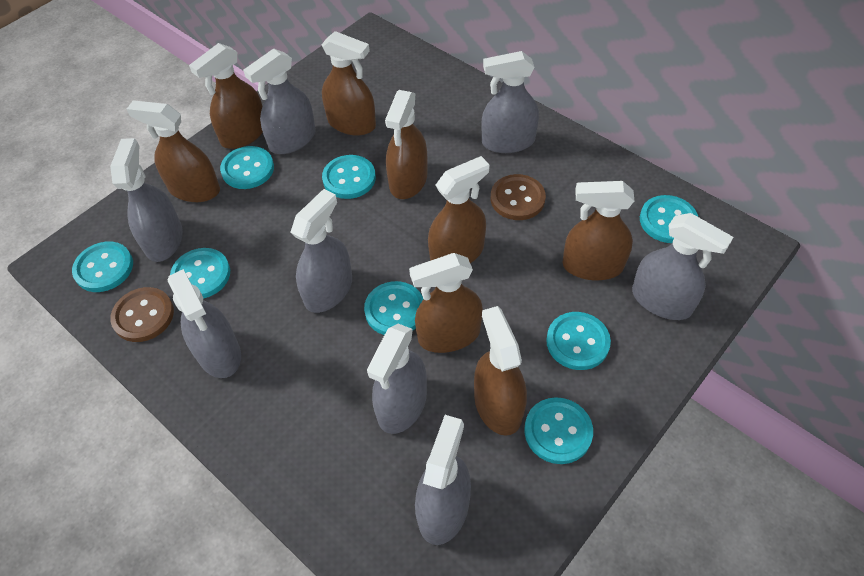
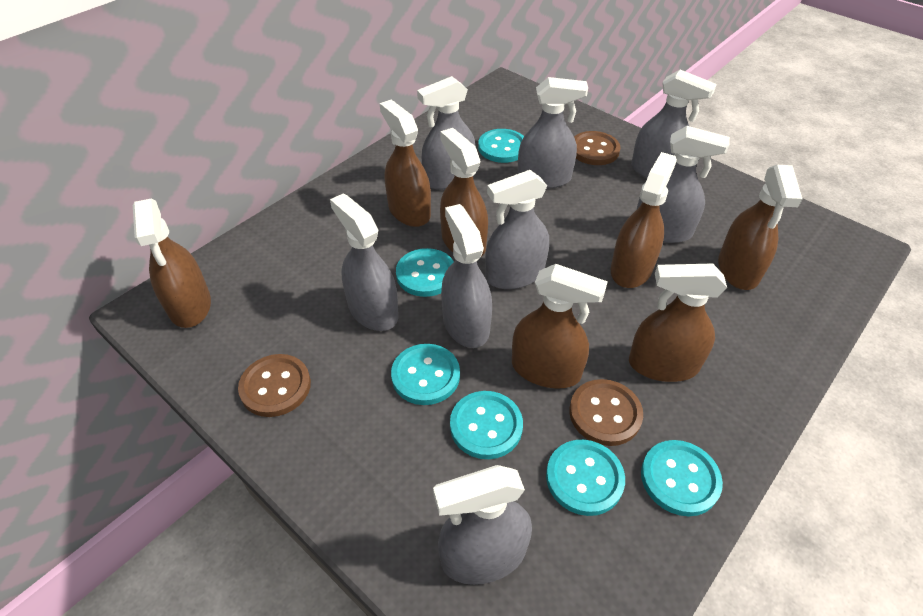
brown button: 2 -> 3
brown spray bottle: 8 -> 7
turquoise button: 8 -> 6

